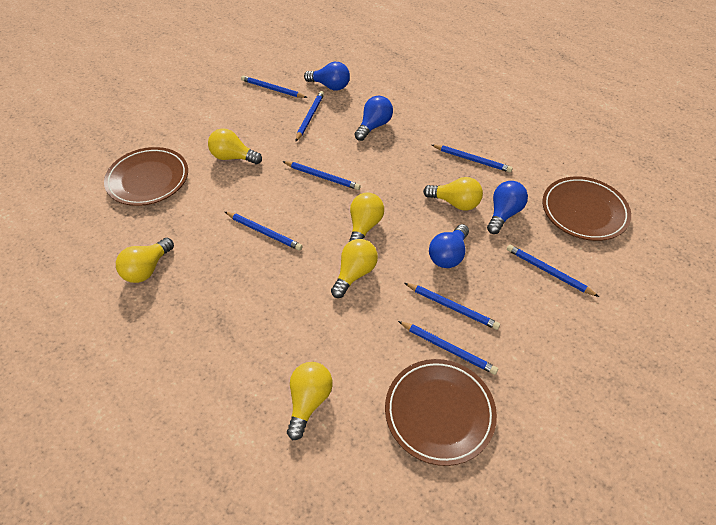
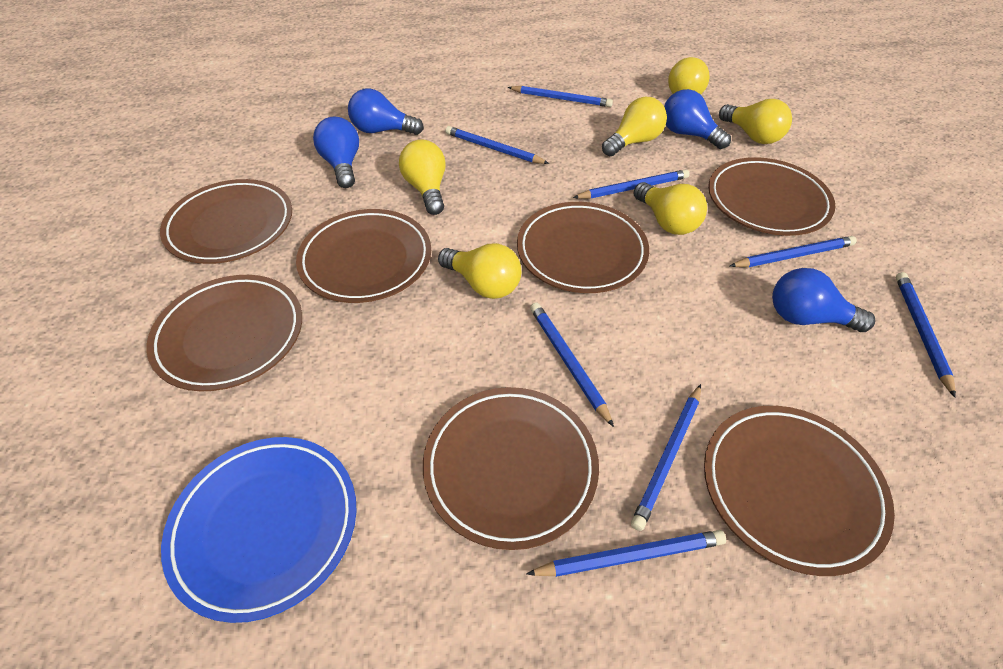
blue plate: 0 -> 1
brown plate: 3 -> 7

